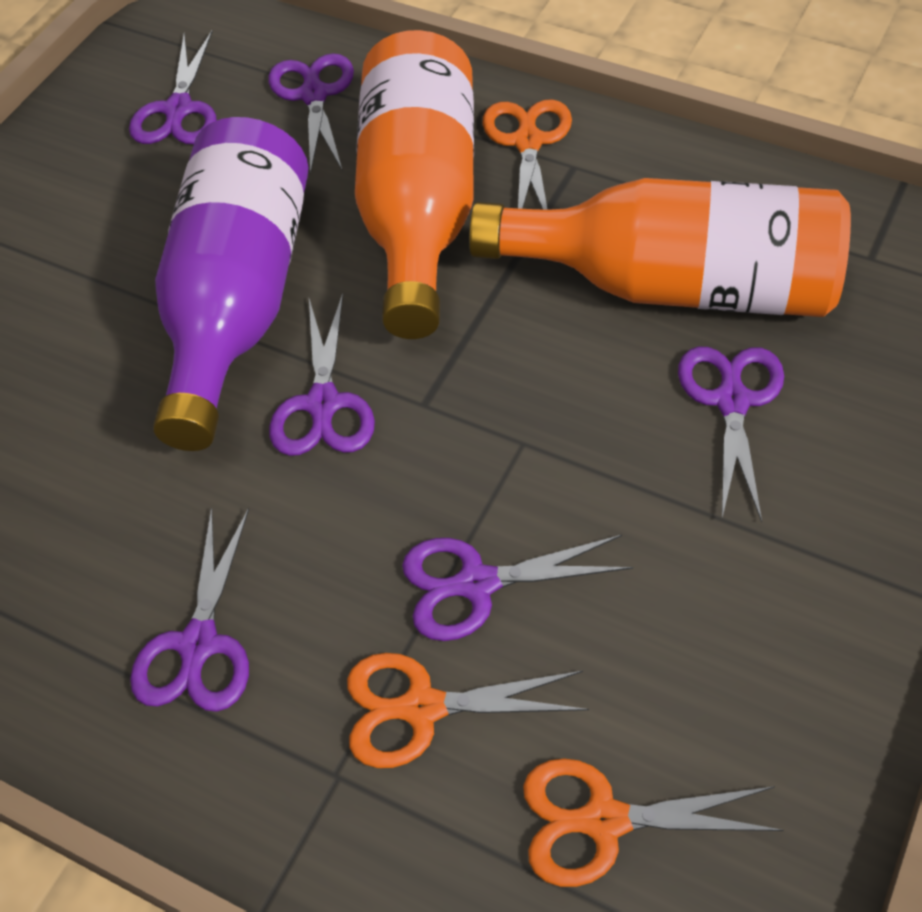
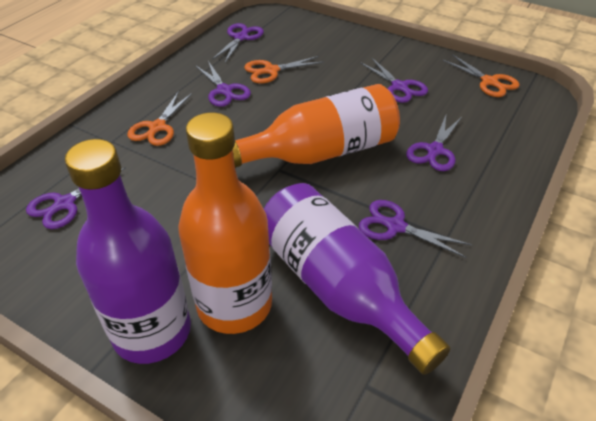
purple bottle: 1 -> 2

